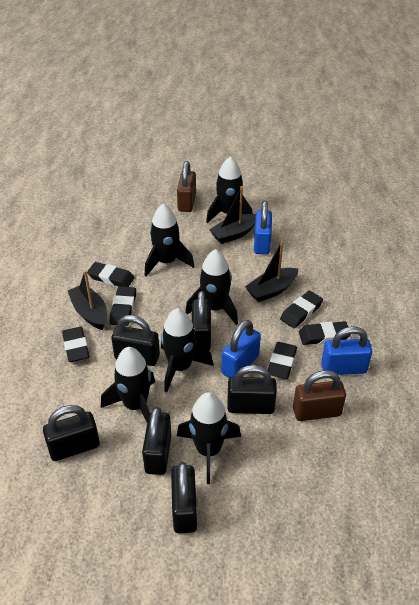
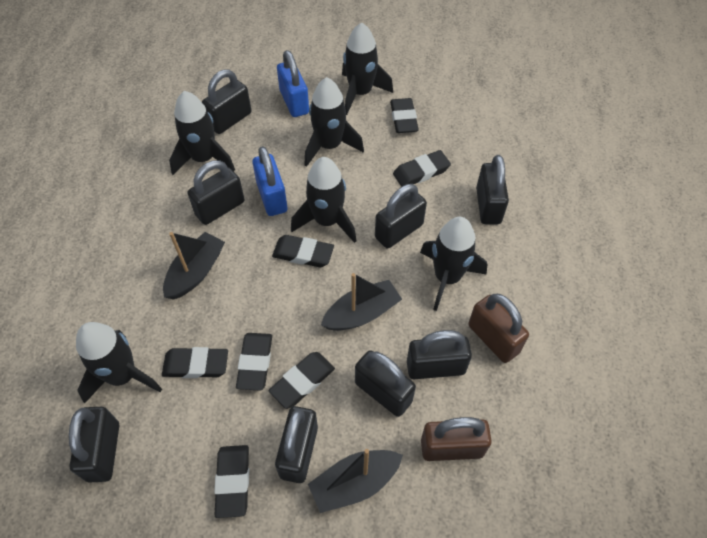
black eraser: 6 -> 7
black padlock: 6 -> 8
blue padlock: 3 -> 2

